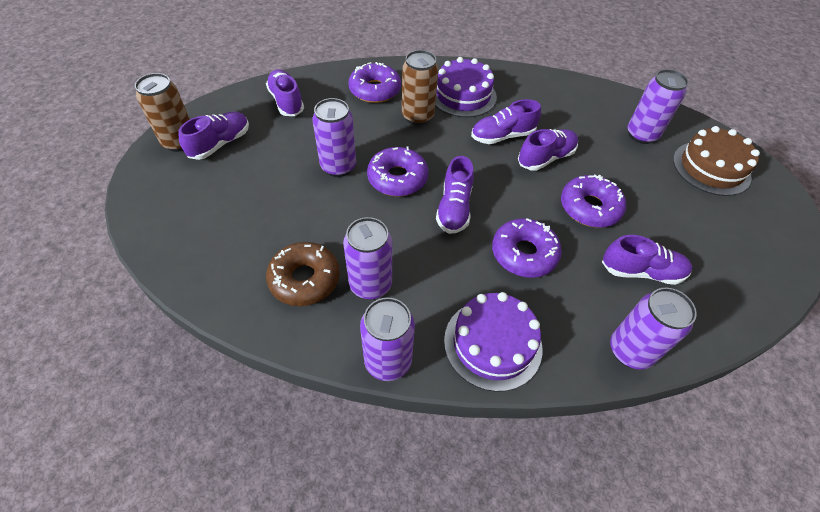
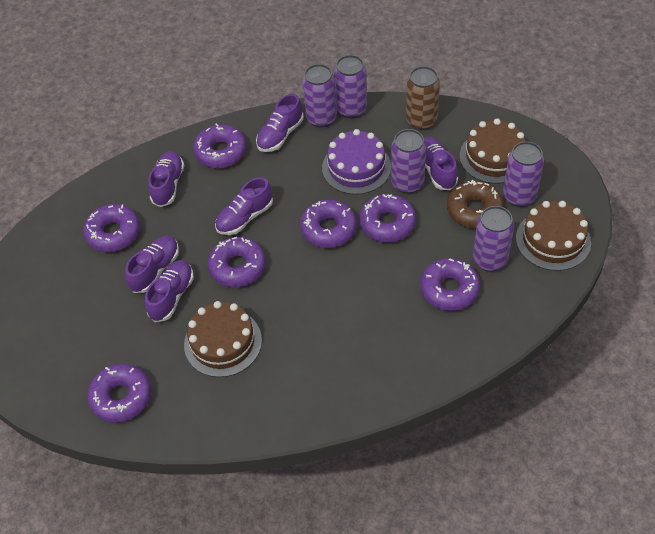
brown cake: 1 -> 3
brown can: 2 -> 1
purple cake: 2 -> 1
purple donut: 4 -> 7

